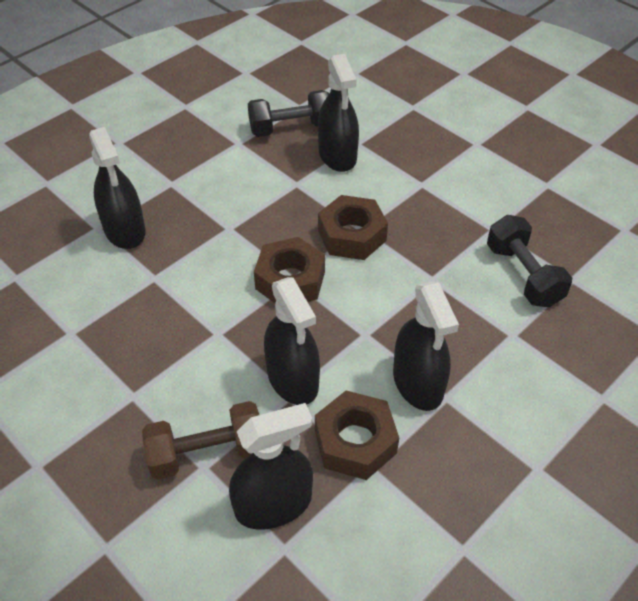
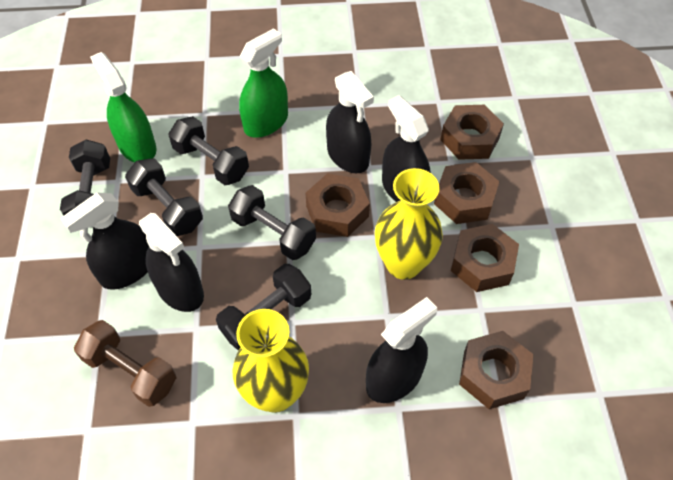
black dumbbell: 2 -> 5
brown nut: 3 -> 5
green spray bottle: 0 -> 2
yellow vase: 0 -> 2

